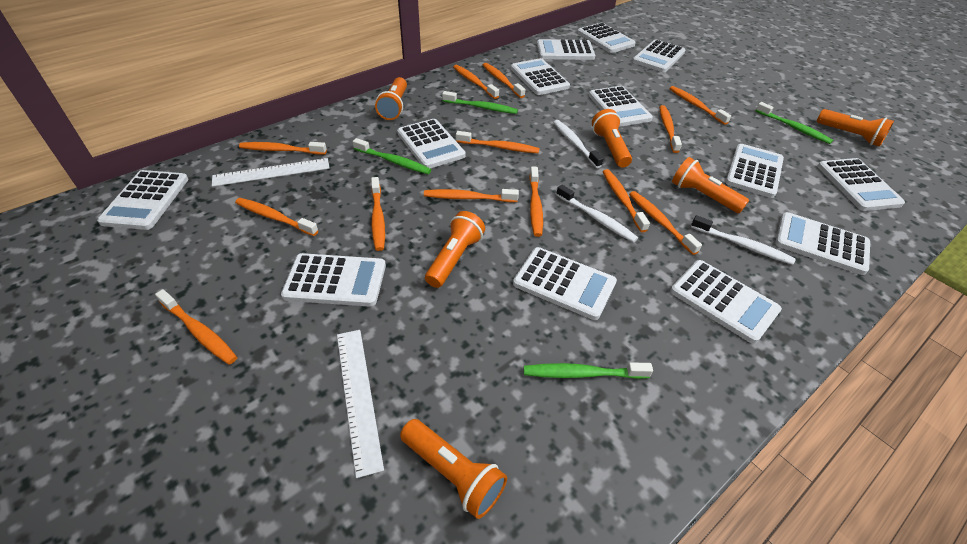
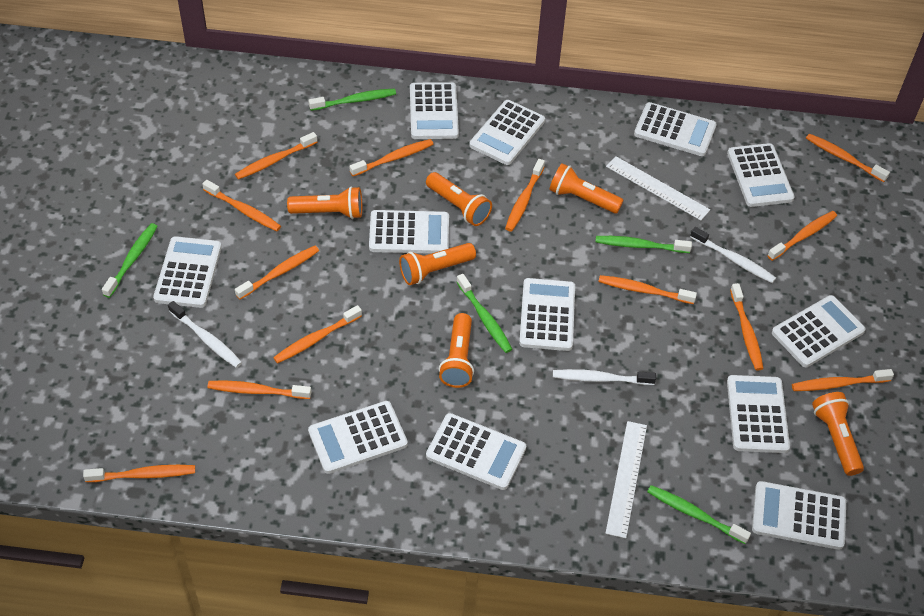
green toothbrush: 4 -> 5
white calculator: 13 -> 12

